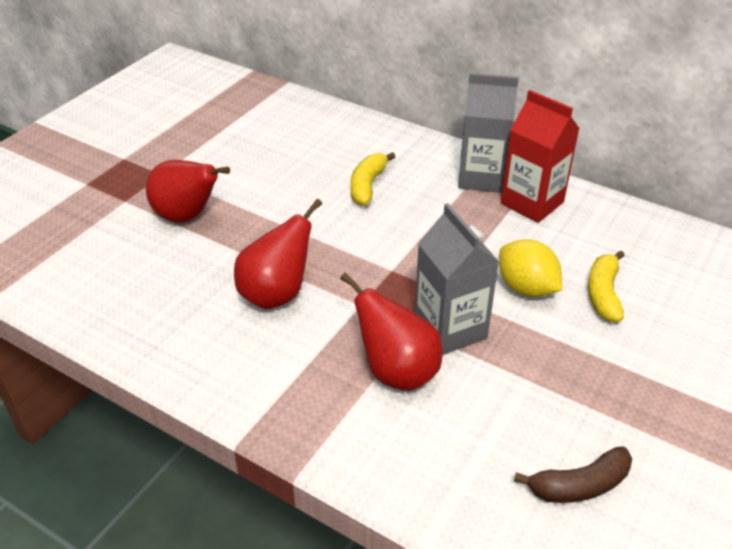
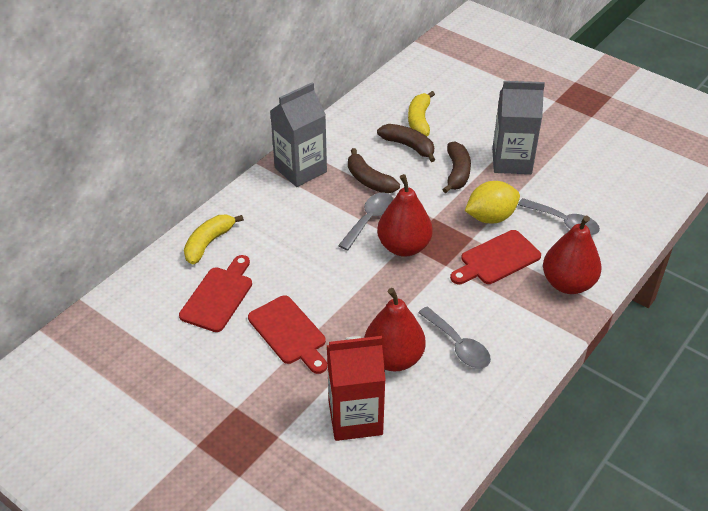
brown banana: 1 -> 3
grey spoon: 0 -> 3
red cutting board: 0 -> 3

